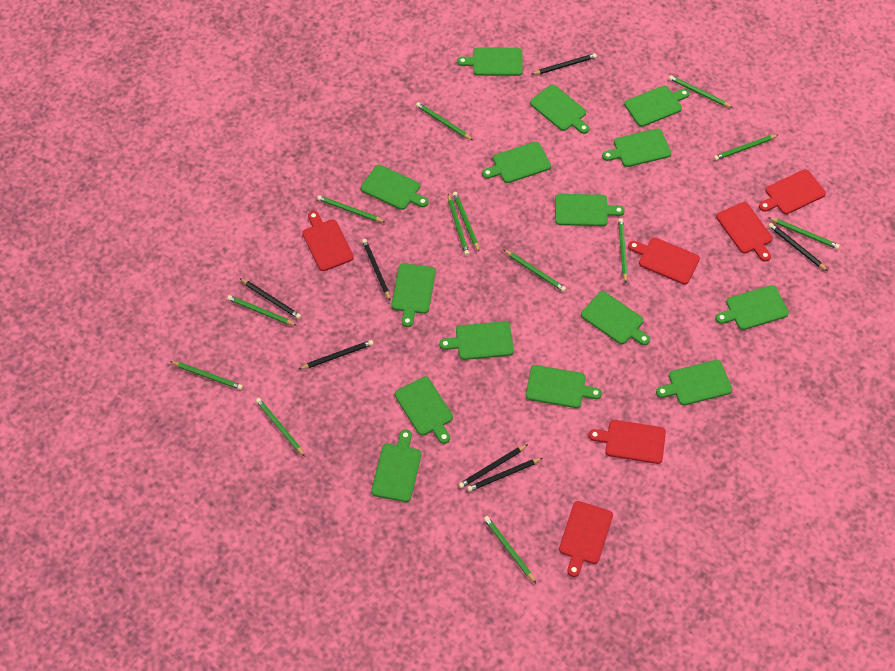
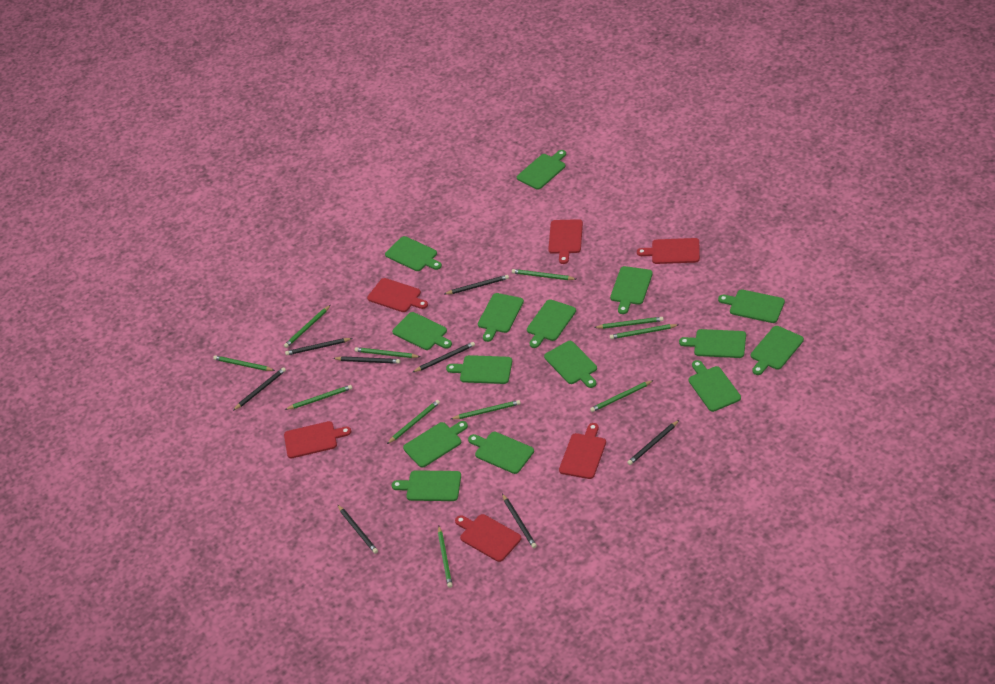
black pencil: 7 -> 8
green pencil: 13 -> 11

